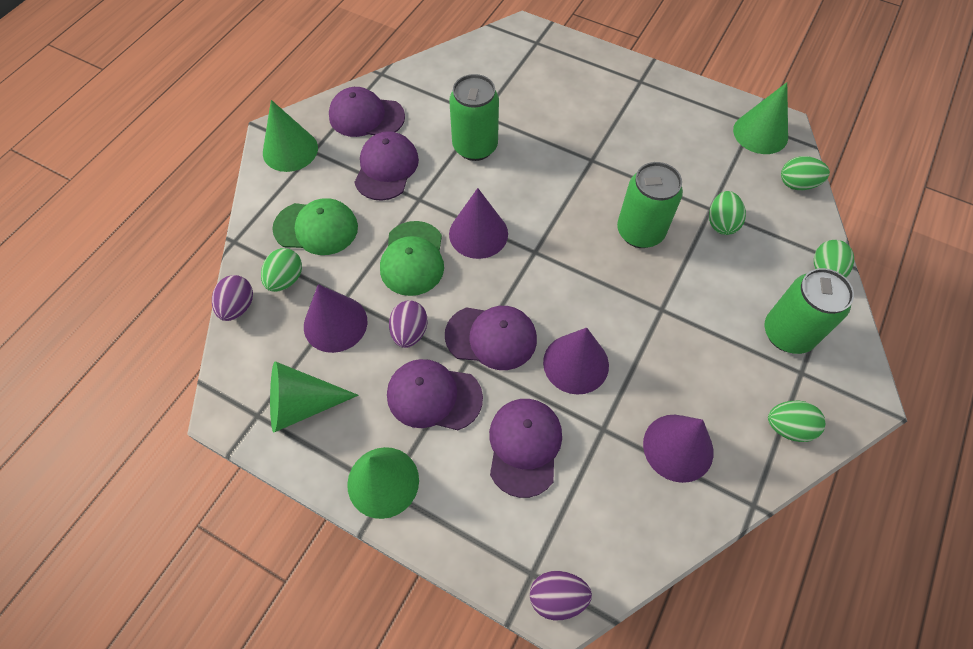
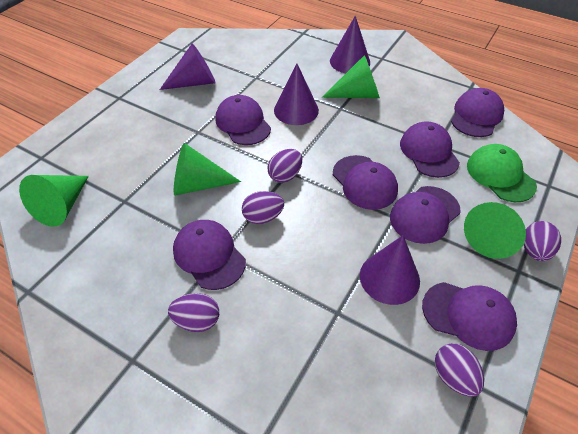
green can: 3 -> 0
green cap: 2 -> 1
green egg: 5 -> 0
purple cap: 5 -> 7
purple egg: 3 -> 5

